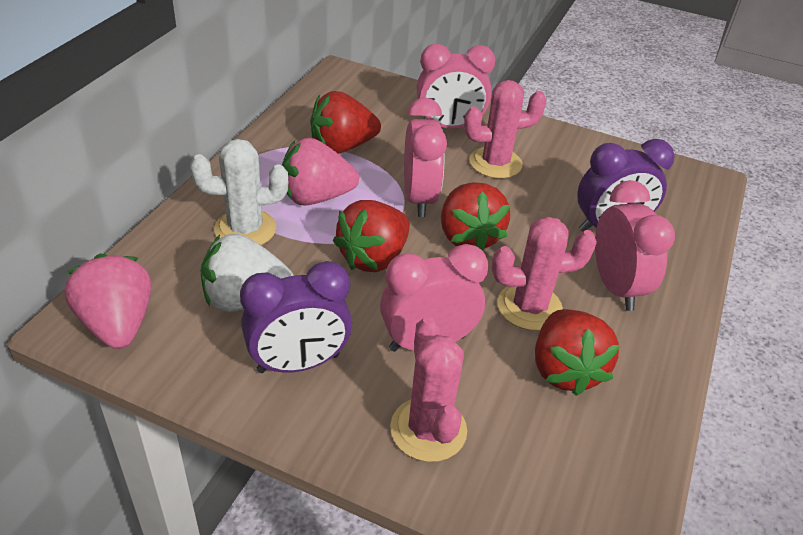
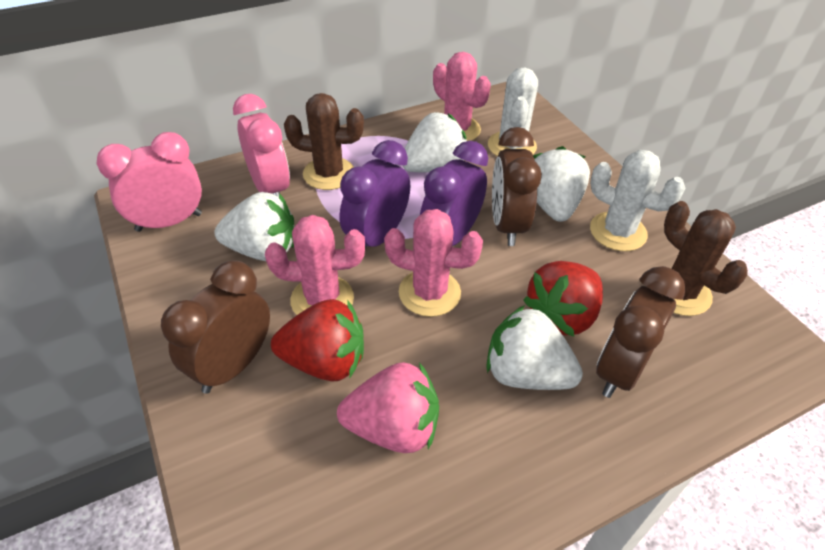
brown cactus: 0 -> 2
brown clock: 0 -> 3
pink clock: 4 -> 2
pink strawberry: 2 -> 1
red strawberry: 4 -> 2
white cactus: 1 -> 2
white strawberry: 1 -> 4

